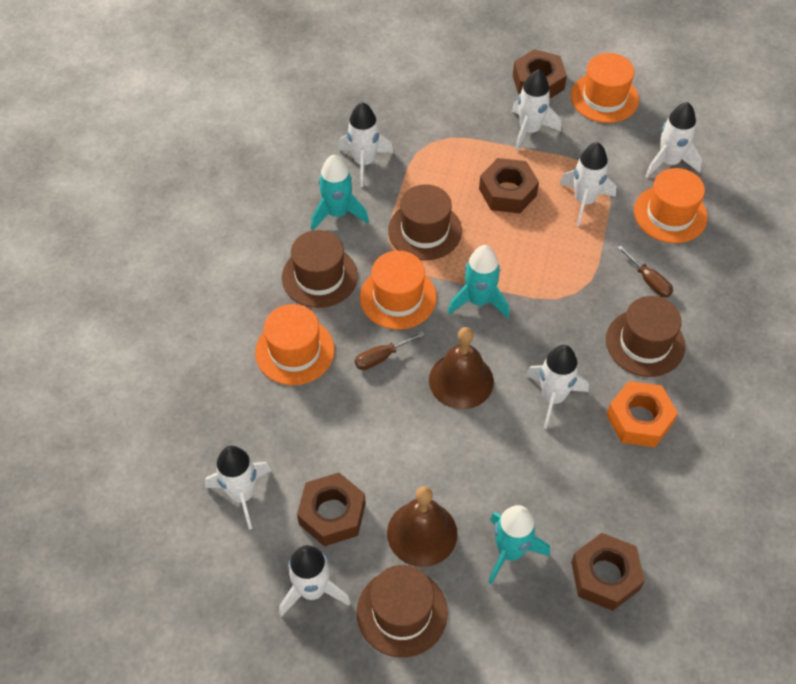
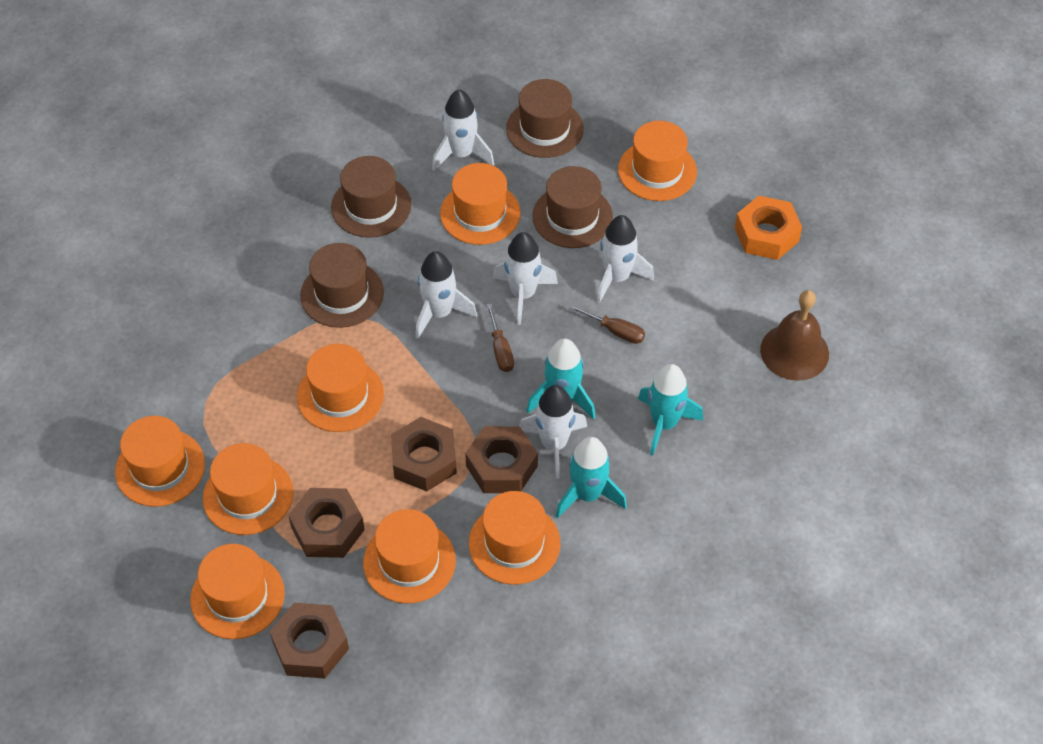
brown bell: 2 -> 1
orange hat: 4 -> 8
white rocket: 7 -> 5

